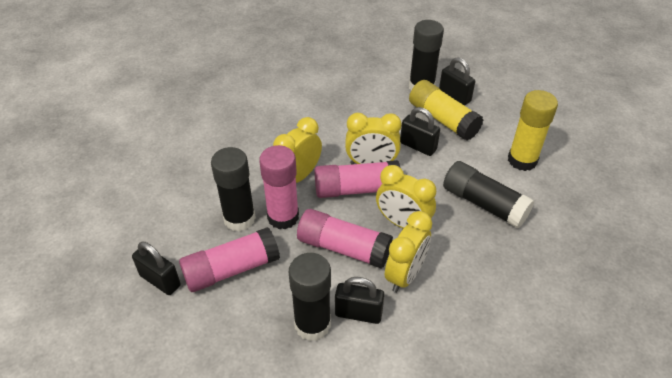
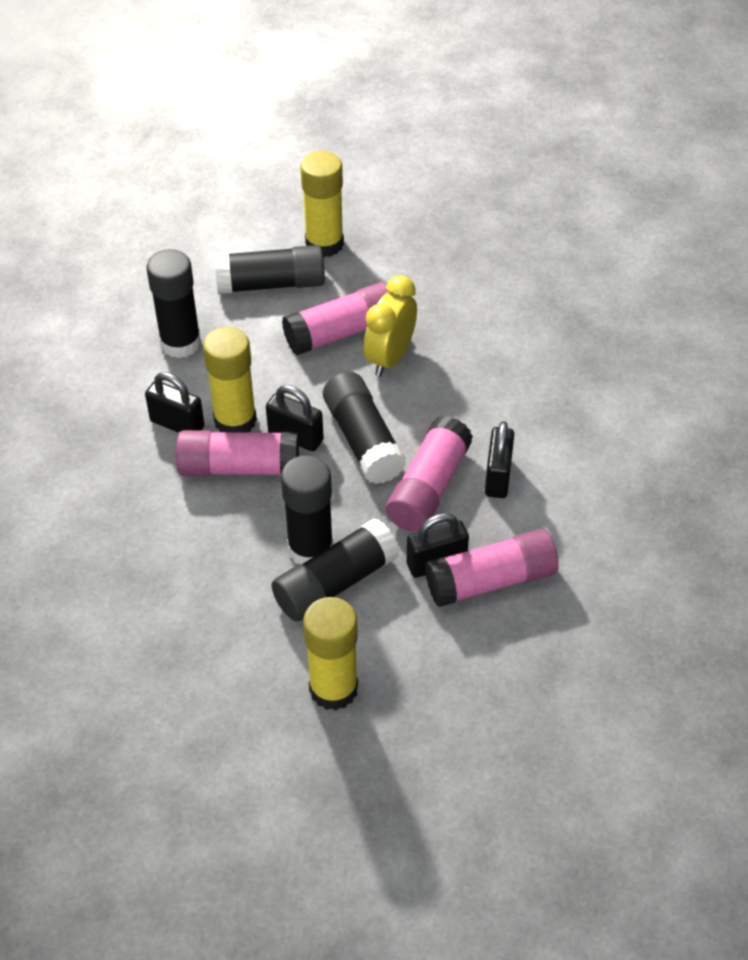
black glue stick: 4 -> 5
yellow clock: 4 -> 1
yellow glue stick: 2 -> 3

